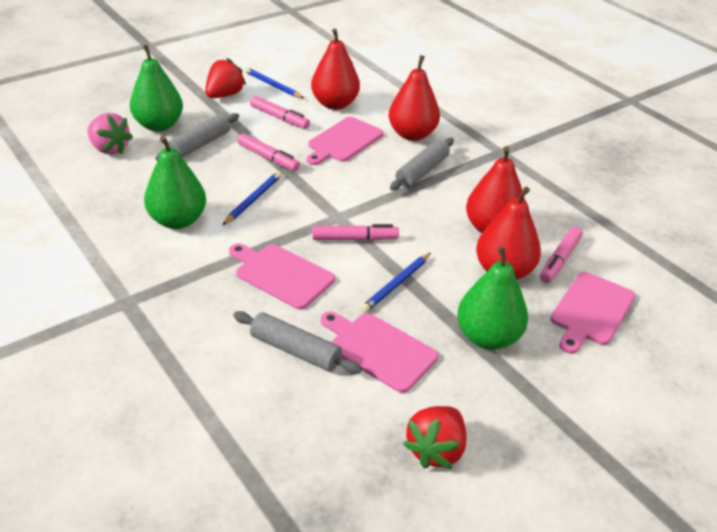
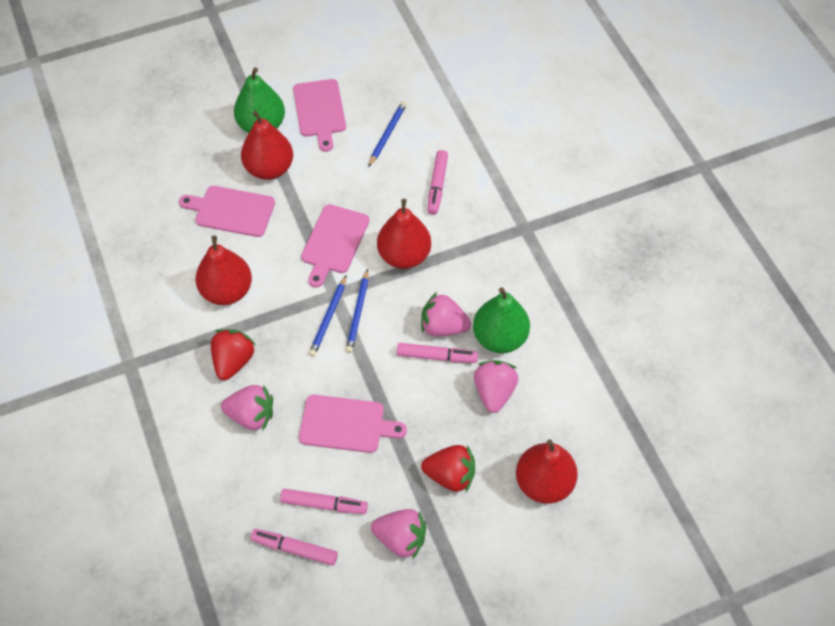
green pear: 3 -> 2
grey rolling pin: 3 -> 0
pink strawberry: 1 -> 4

